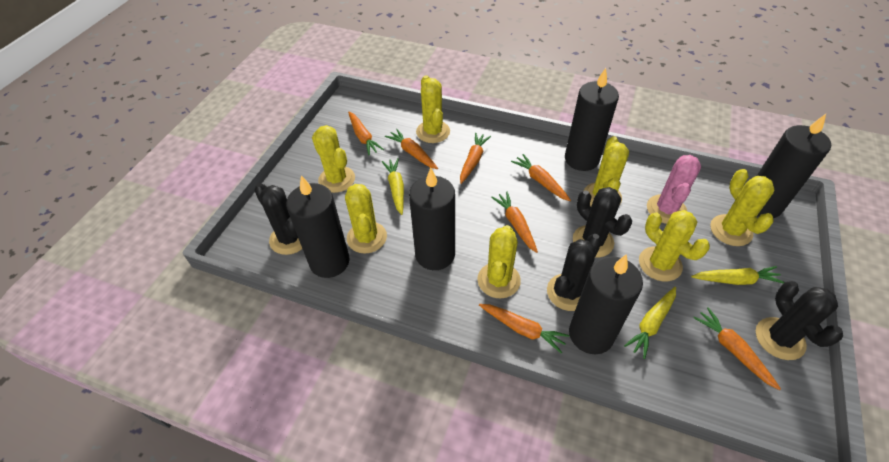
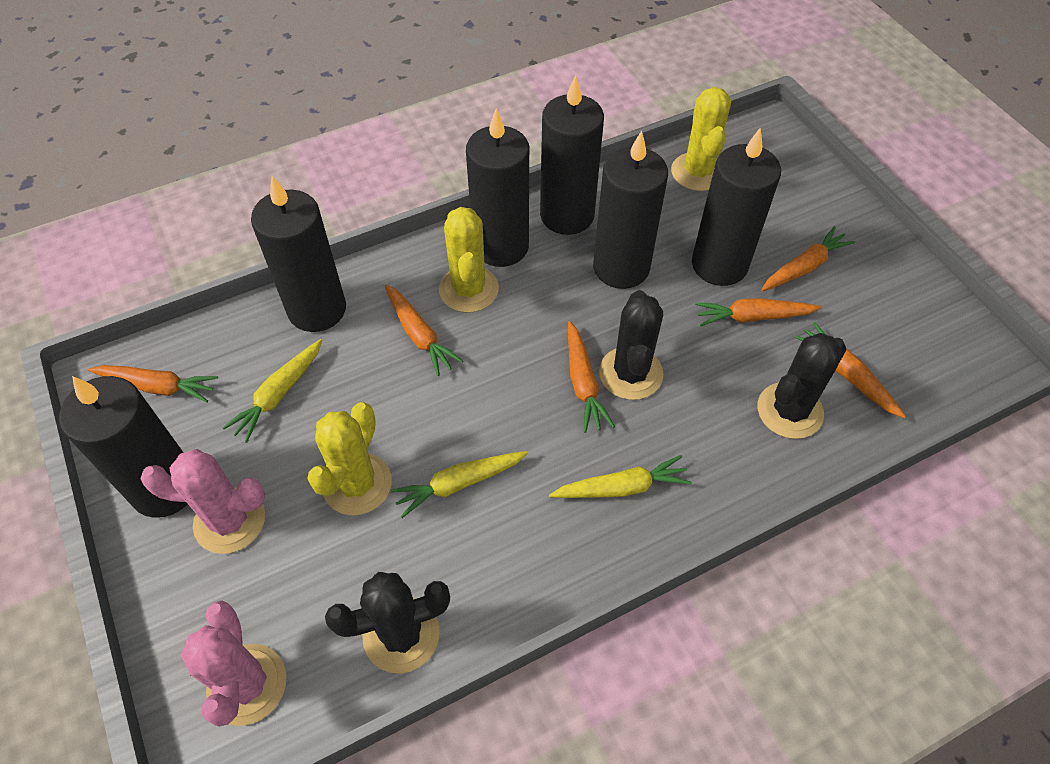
black cactus: 4 -> 3
black candle: 5 -> 6
orange carrot: 7 -> 6
pink cactus: 1 -> 2
yellow cactus: 7 -> 3

